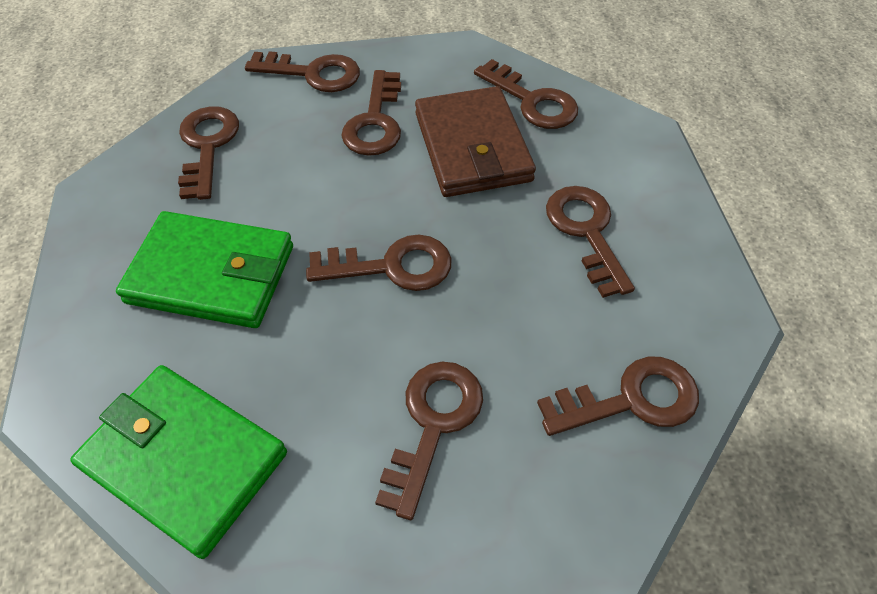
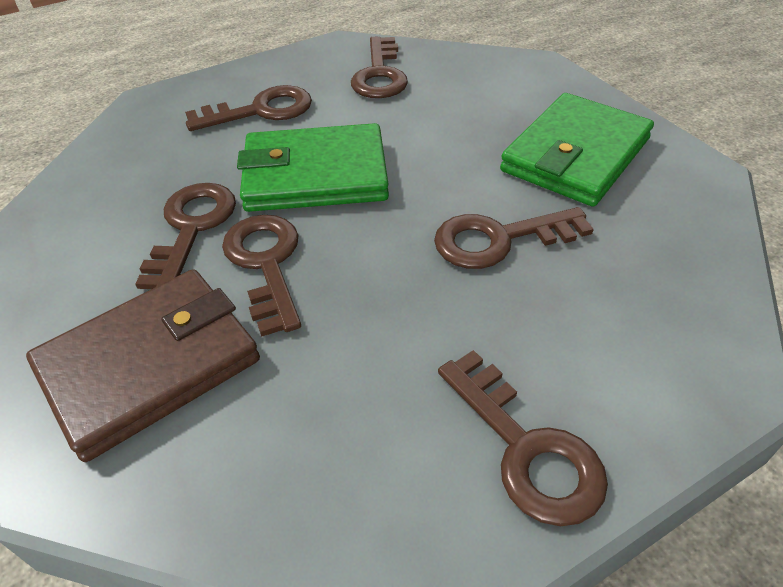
brown key: 8 -> 6

